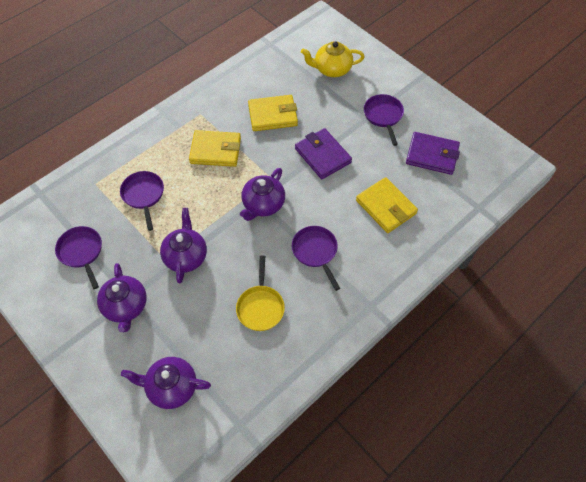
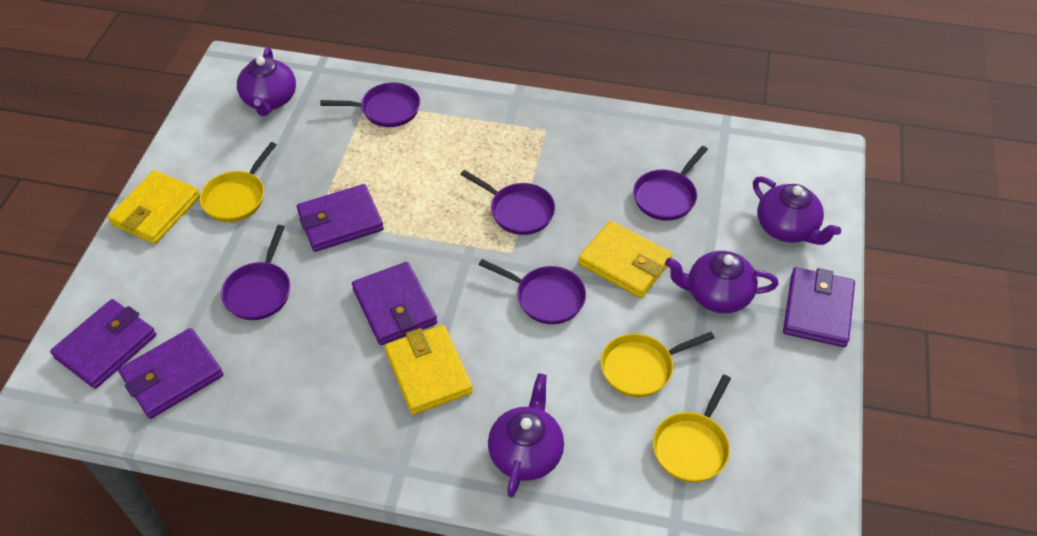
purple pan: 4 -> 5
purple wallet: 2 -> 5
yellow pan: 1 -> 3
yellow teapot: 1 -> 0

